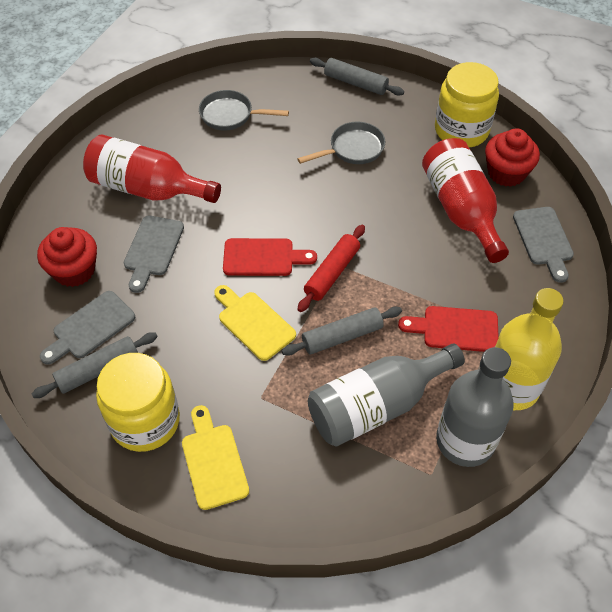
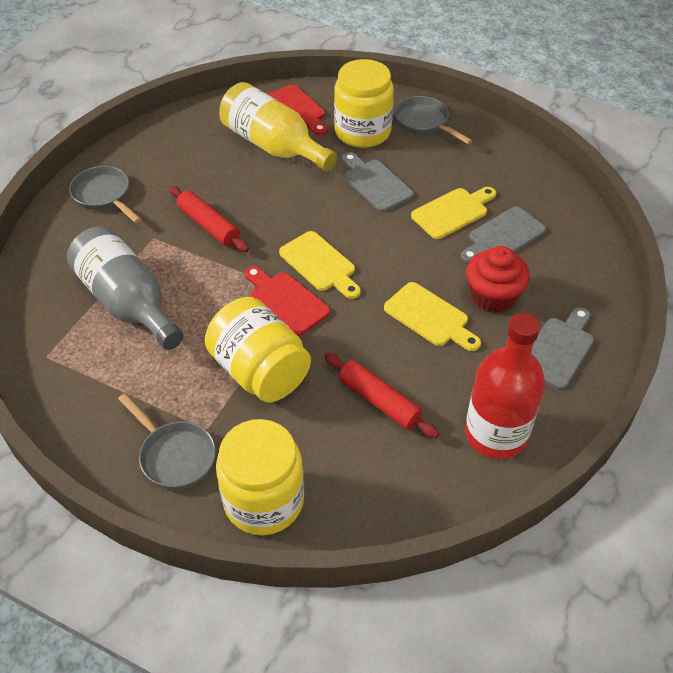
grey bottle: 2 -> 1
grey pan: 2 -> 3
grey rolling pin: 3 -> 0
red bottle: 2 -> 1
red cupcake: 2 -> 1
red rolling pin: 1 -> 2
yellow cutting board: 2 -> 3
yellow jar: 2 -> 3

